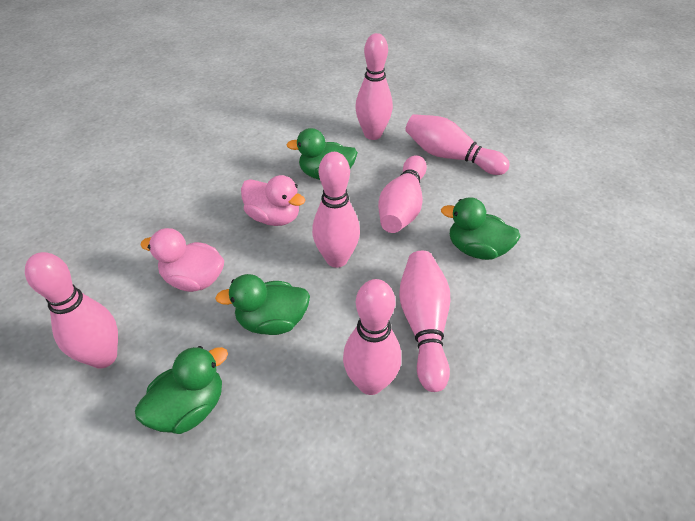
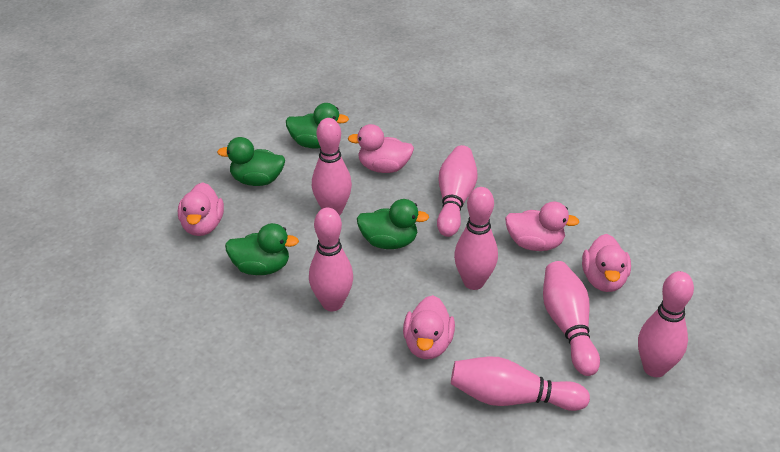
pink duck: 2 -> 5

